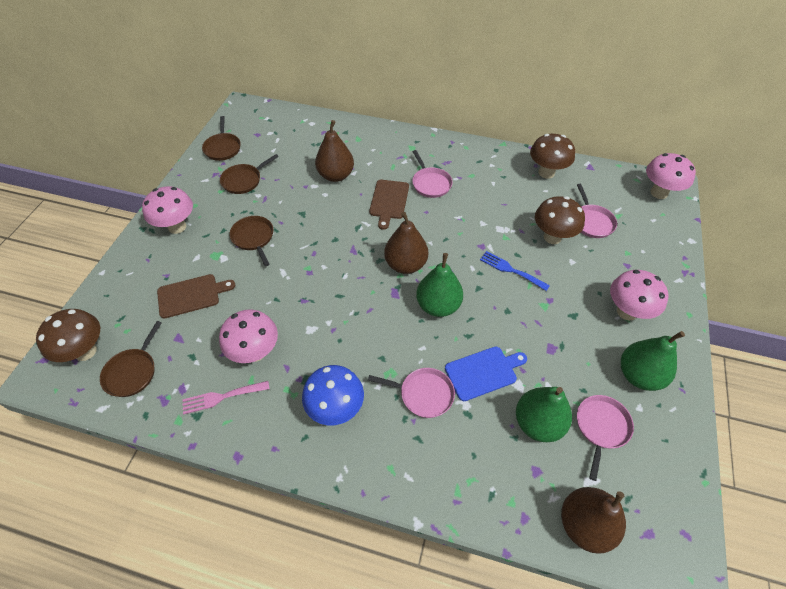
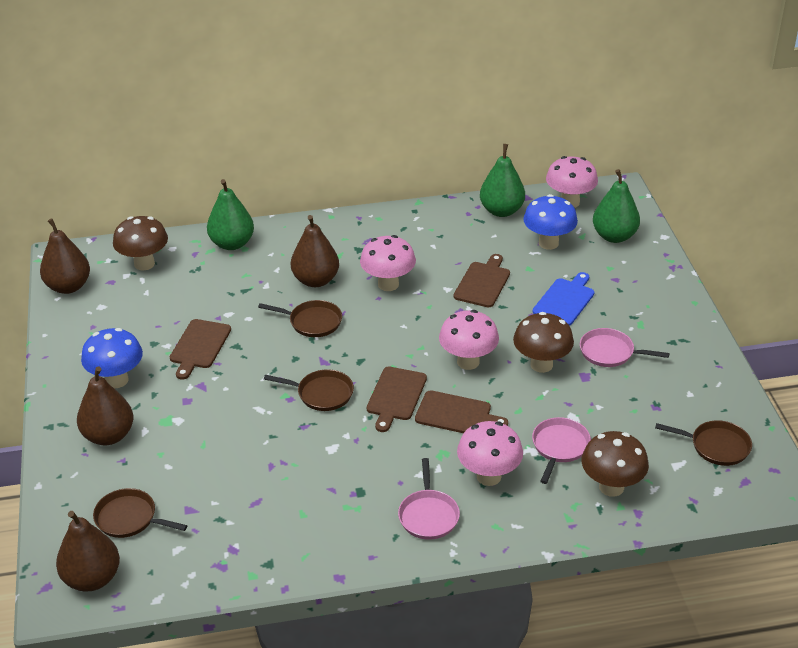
blue fork: 1 -> 0
blue mushroom: 1 -> 2
brown cutting board: 2 -> 4
brown pear: 3 -> 4
pink fork: 1 -> 0
pink pan: 4 -> 3

